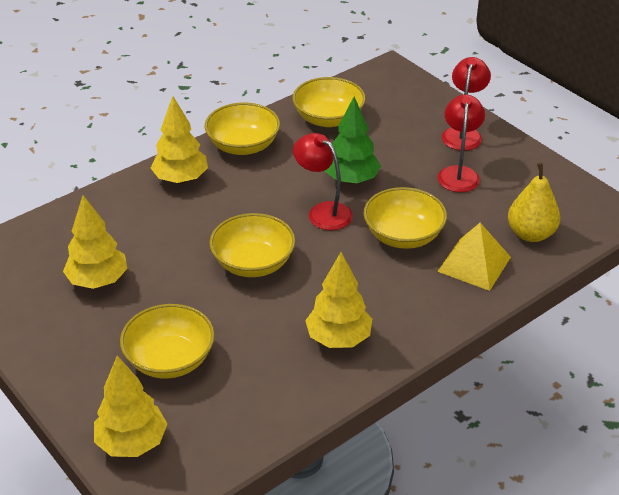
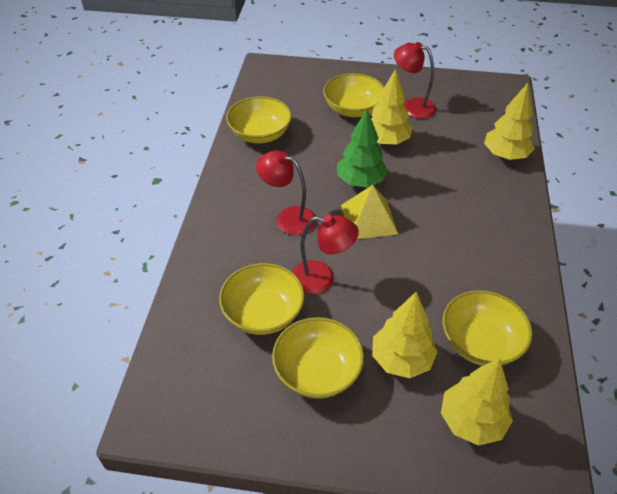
yellow pear: 1 -> 0

